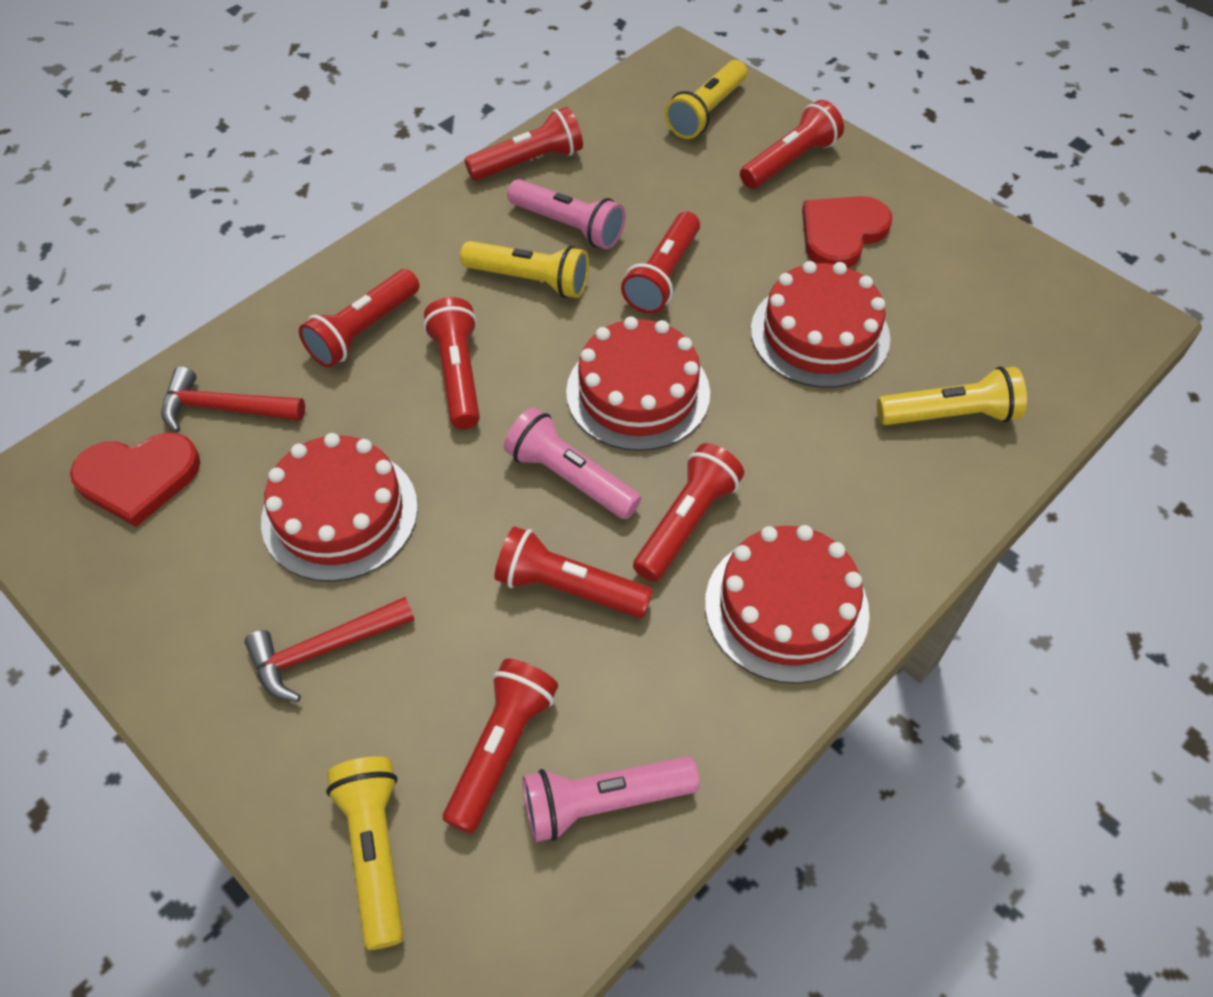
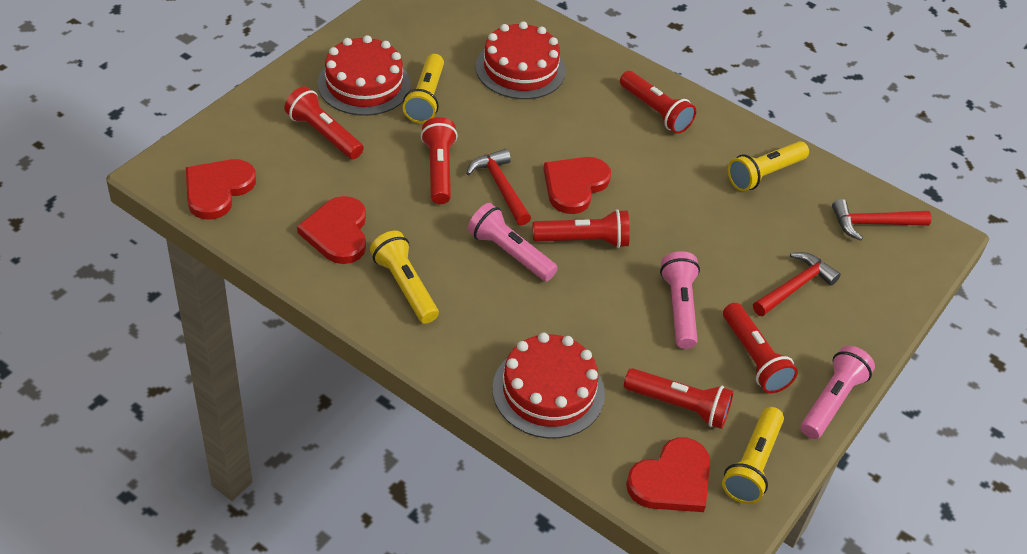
red cake: 4 -> 3
red flashlight: 8 -> 6
red hammer: 2 -> 3
red heart: 2 -> 4

